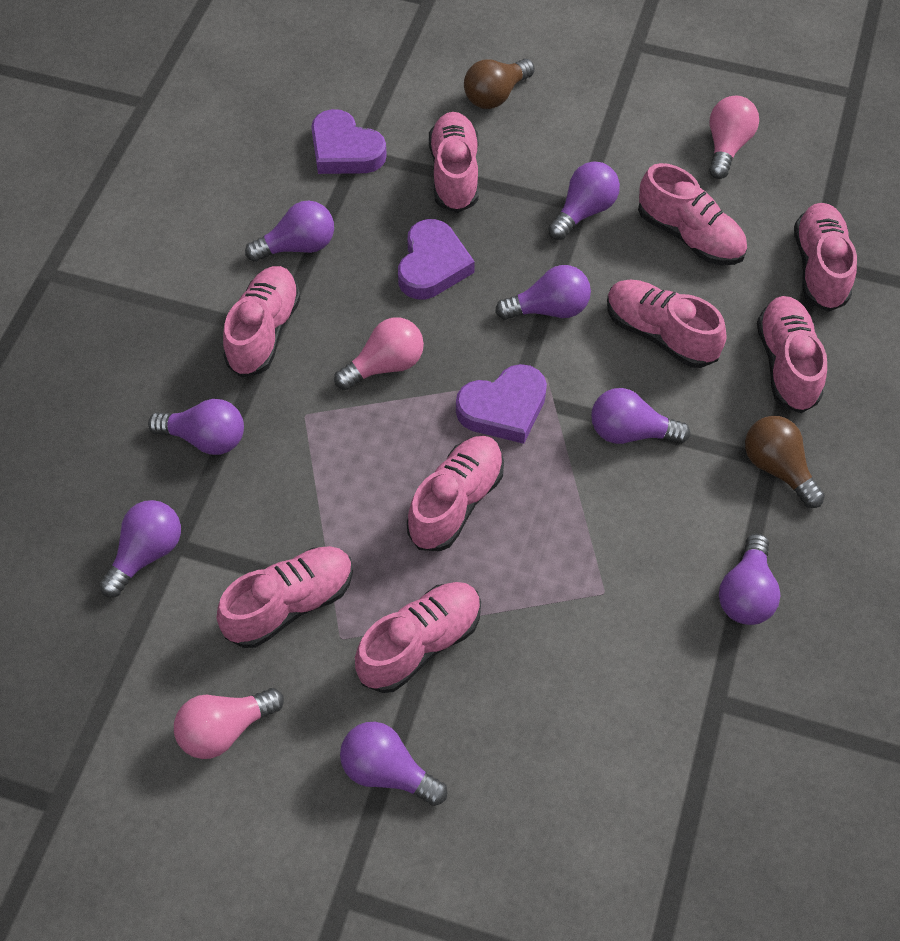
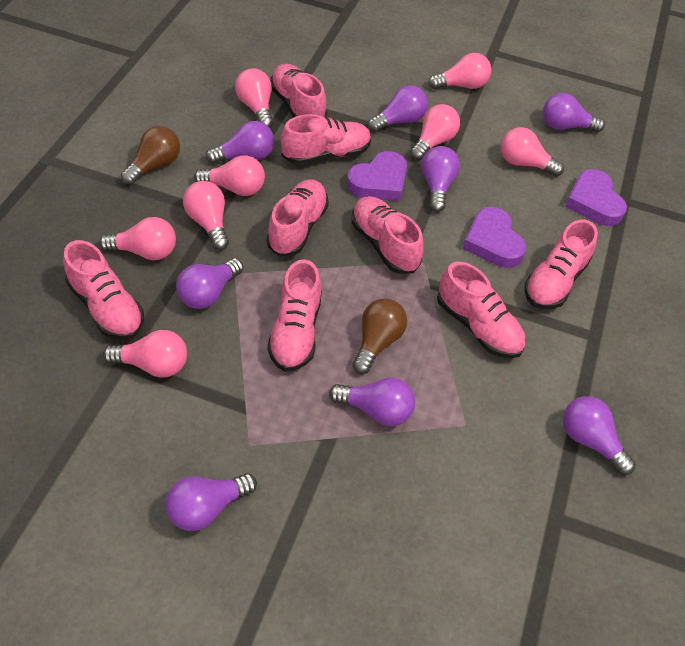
pink light bulb: 3 -> 8
pink shoe: 9 -> 8

